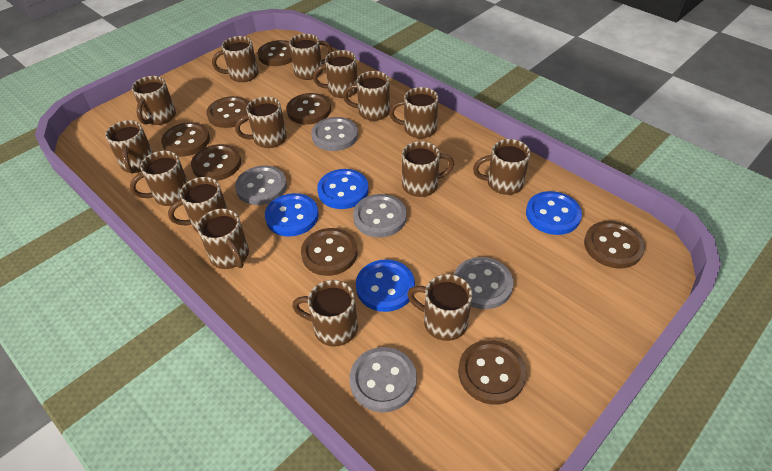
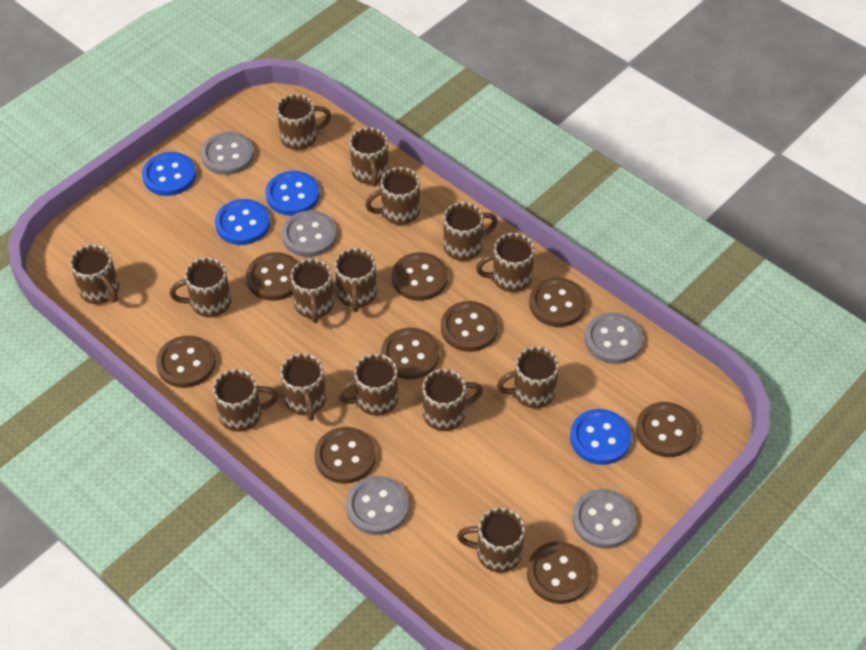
brown button: 8 -> 9

